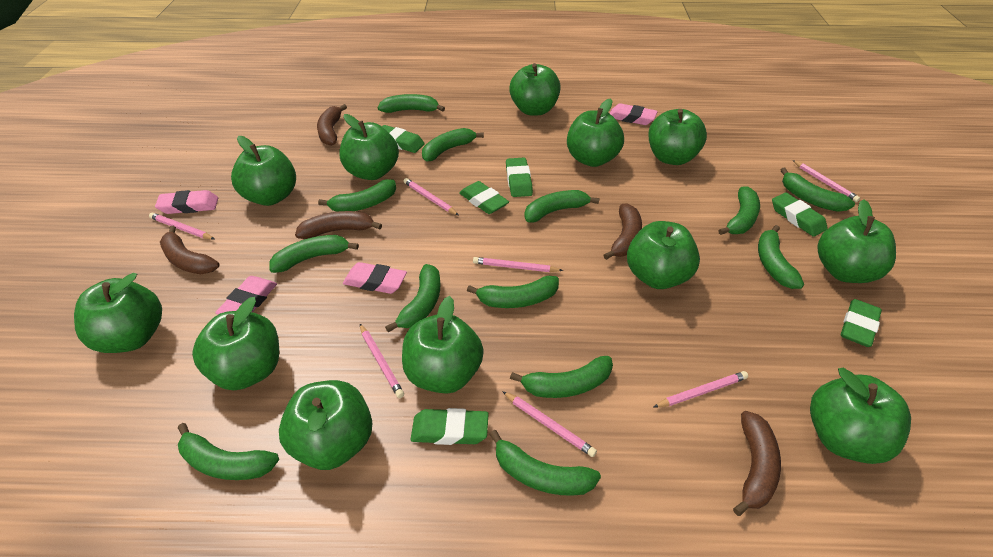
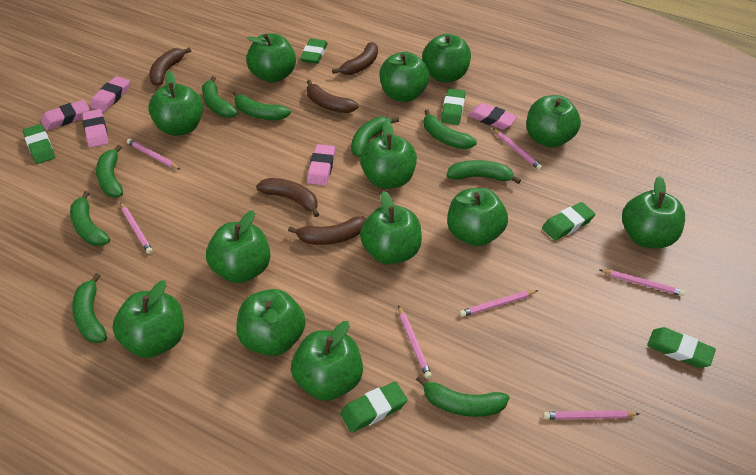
green apple: 12 -> 13
green banana: 13 -> 9
pink eraser: 4 -> 5

